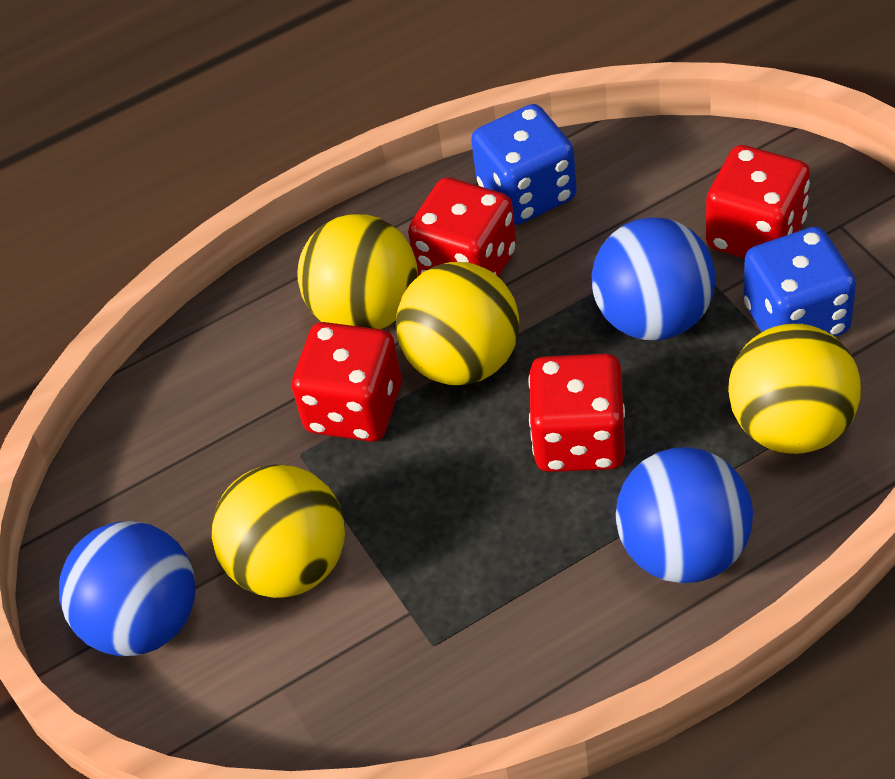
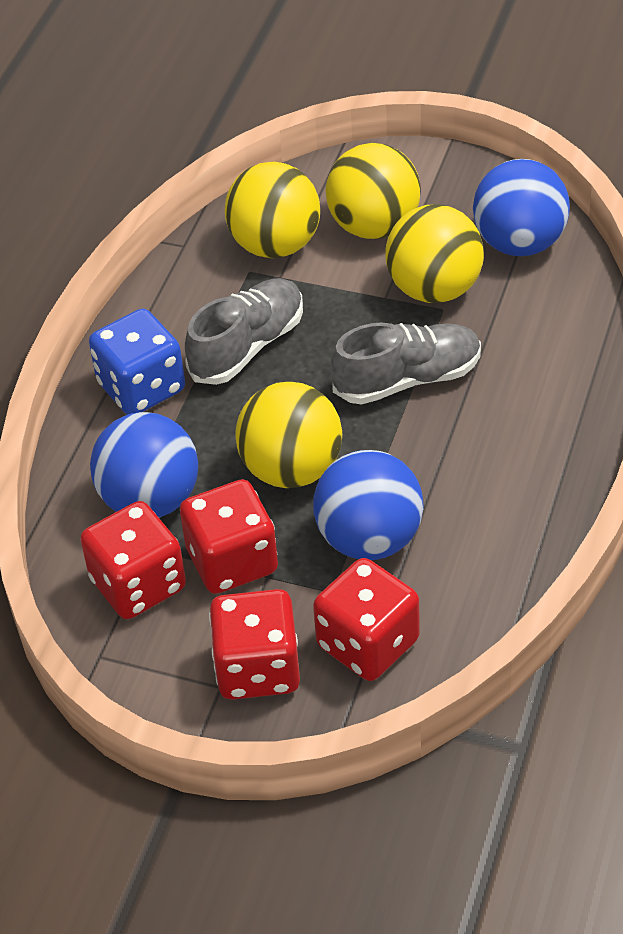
blue dice: 2 -> 1
grey shoe: 0 -> 2

